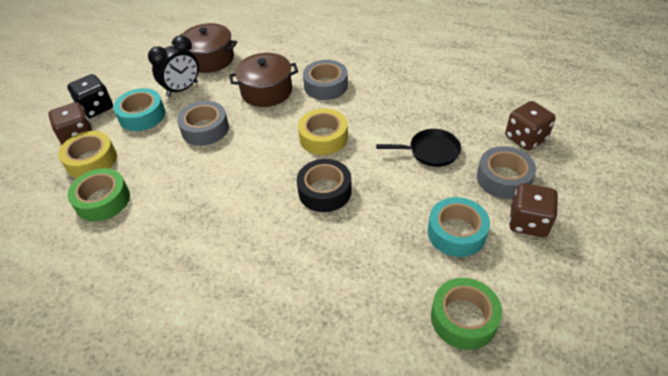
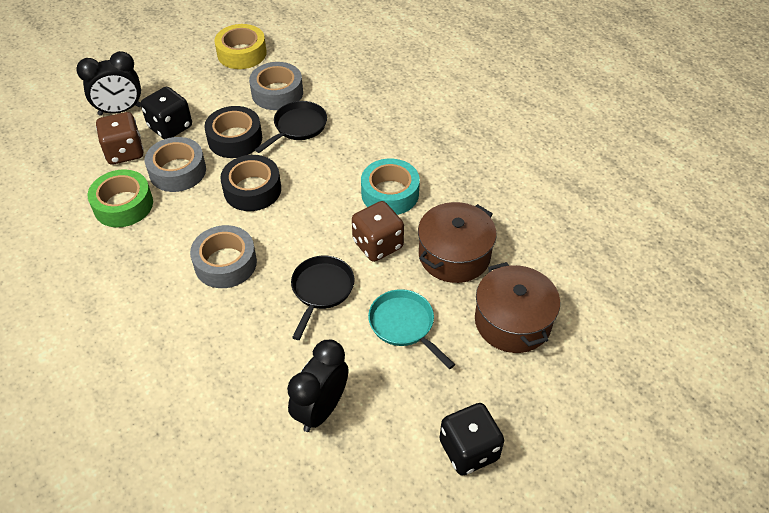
black clock: 1 -> 2
black dice: 1 -> 2
black pan: 1 -> 2
black tape: 1 -> 2
brown dice: 3 -> 2
green tape: 2 -> 1
turquoise pan: 0 -> 1
turquoise tape: 2 -> 1
yellow tape: 2 -> 1

